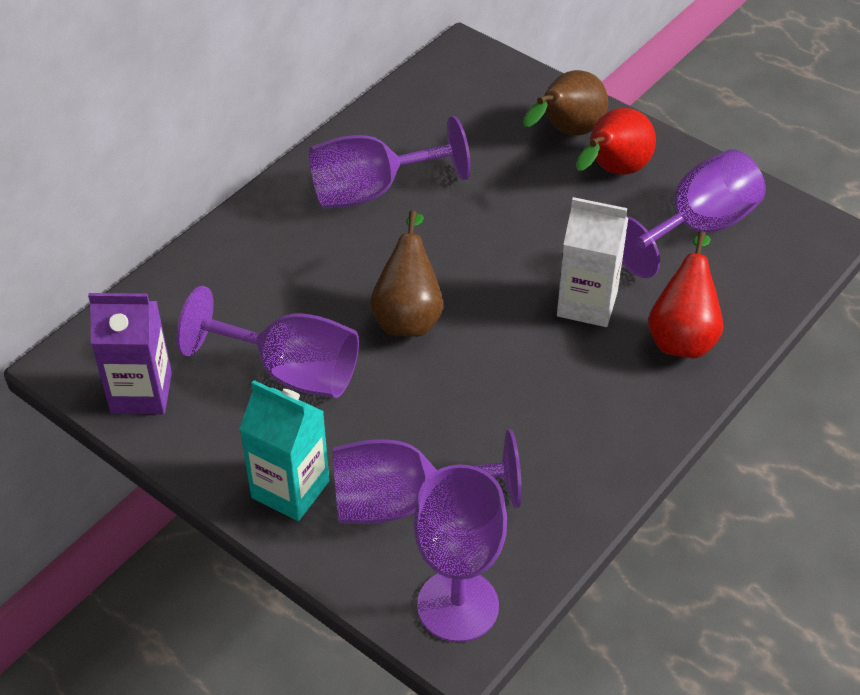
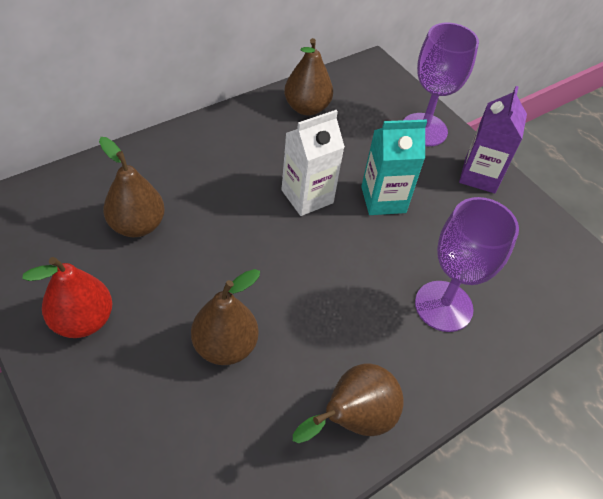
brown pear: 2 -> 4
purple goblet: 5 -> 2
red pear: 2 -> 1

